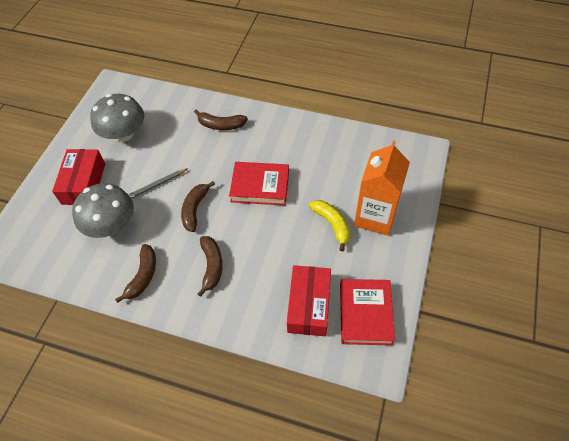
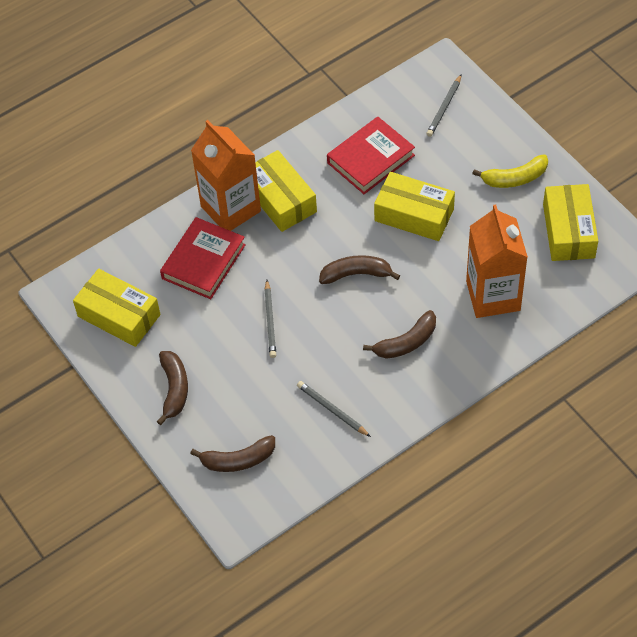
grey mushroom: 2 -> 0
grey pencil: 1 -> 3
orange carton: 1 -> 2
red box: 2 -> 0
yellow box: 0 -> 4

